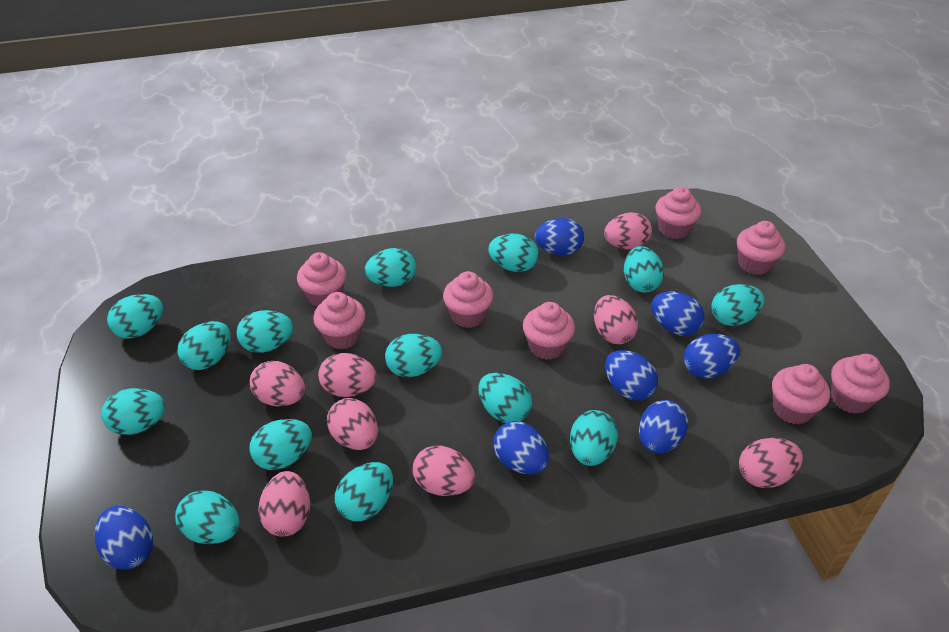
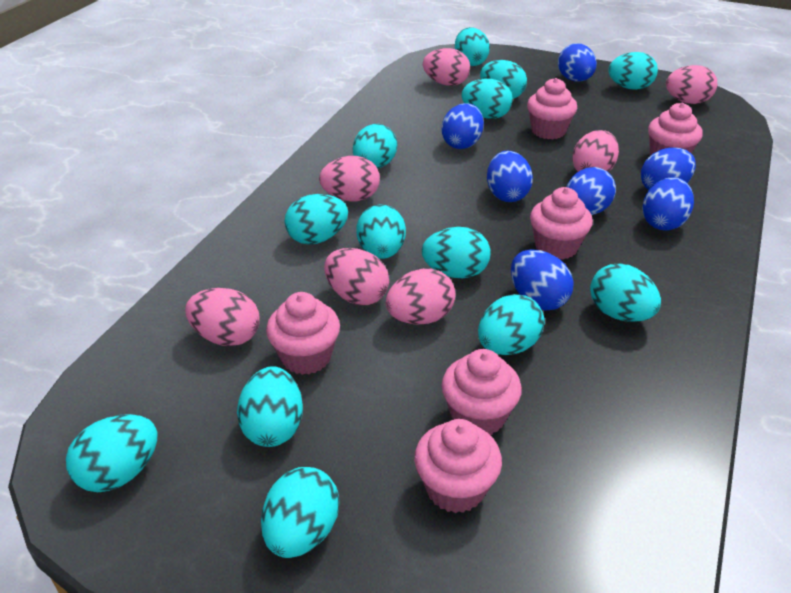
pink cupcake: 8 -> 6
pink egg: 8 -> 7
turquoise egg: 14 -> 13

